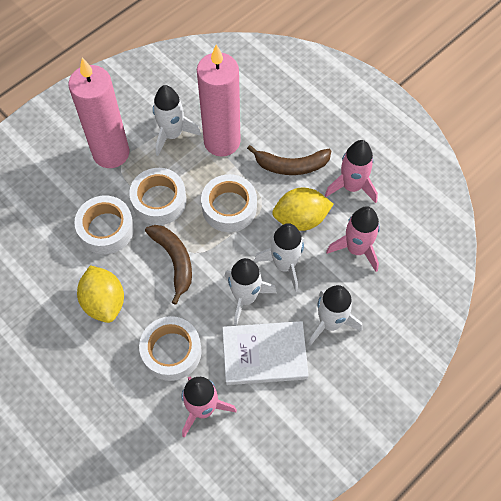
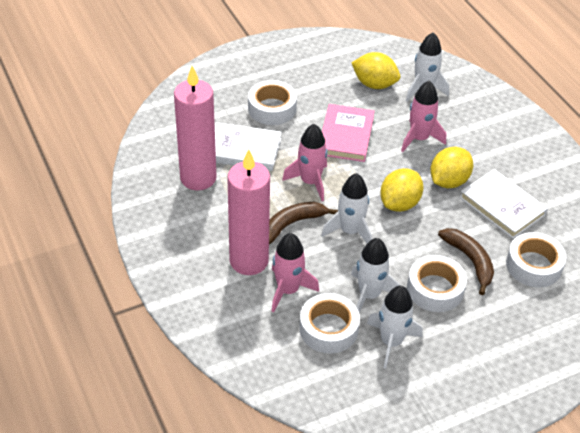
pink book: 0 -> 1
white book: 1 -> 2
yellow lemon: 2 -> 3

